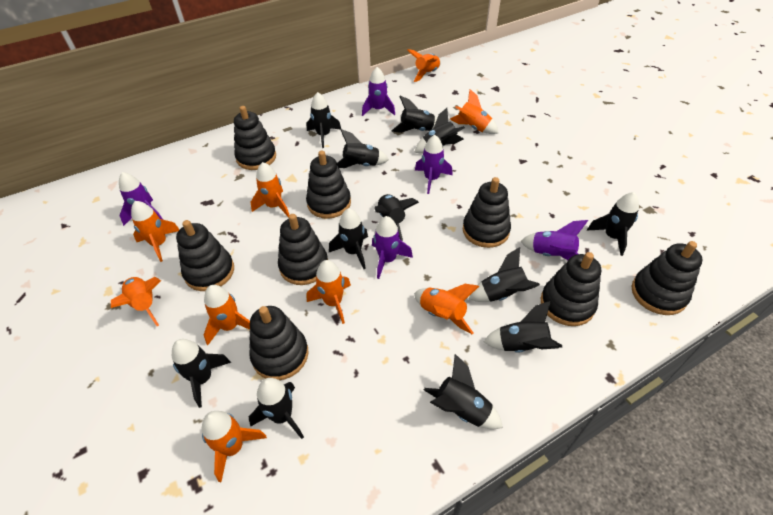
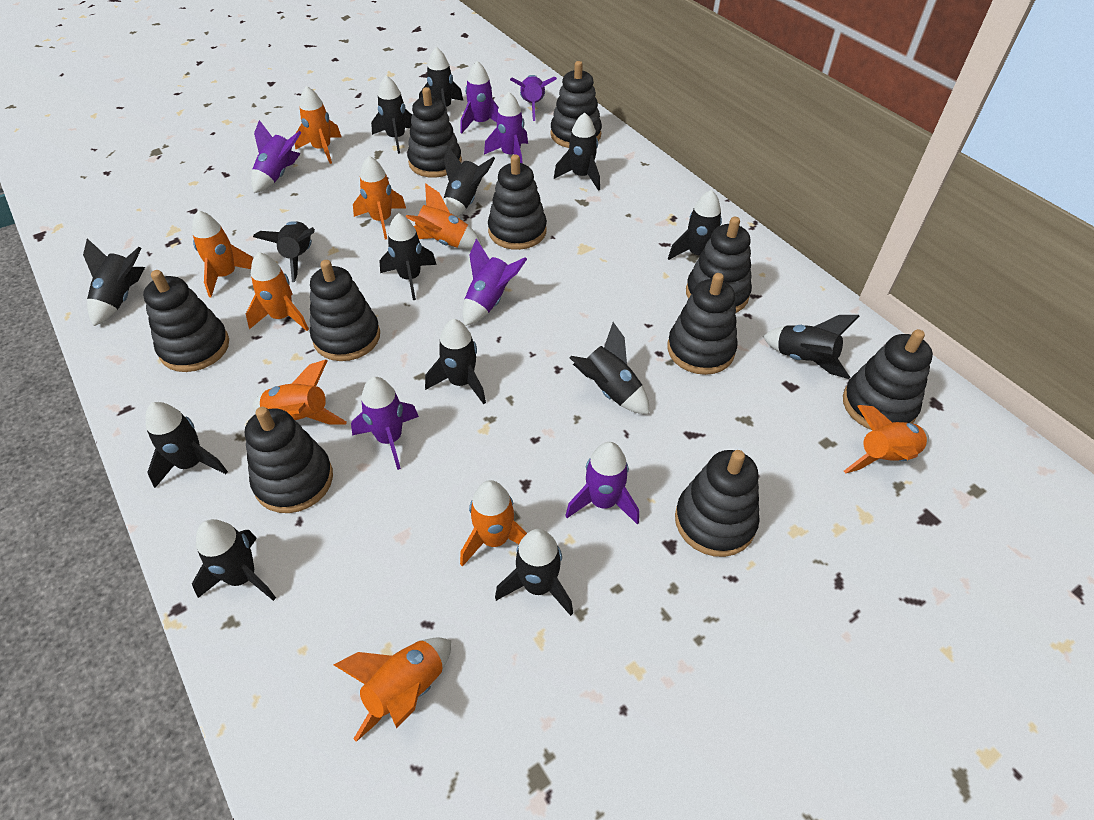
black rocket: 12 -> 14
black stacking toy: 8 -> 10
purple rocket: 5 -> 7

